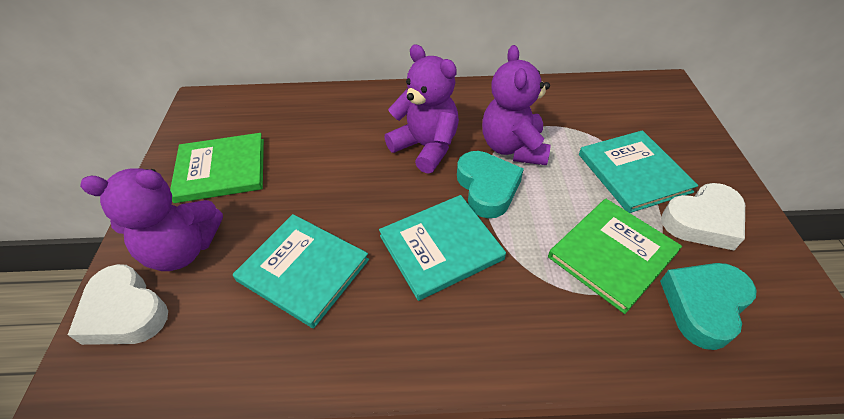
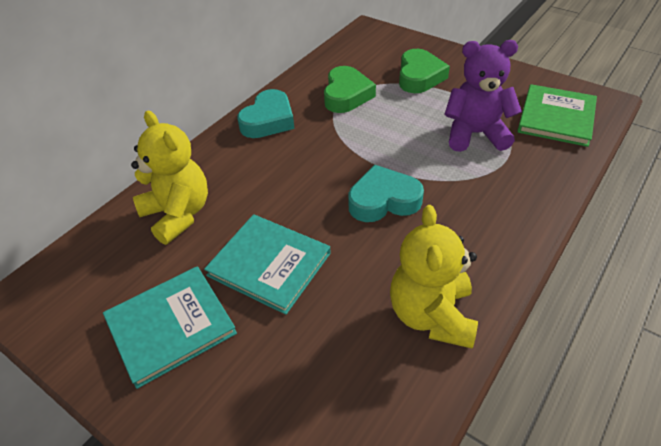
green book: 2 -> 1
green heart: 0 -> 2
purple teddy bear: 3 -> 1
turquoise book: 3 -> 2
white heart: 2 -> 0
yellow teddy bear: 0 -> 2

